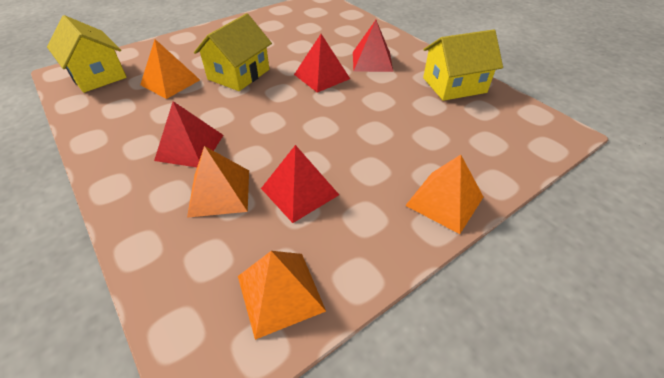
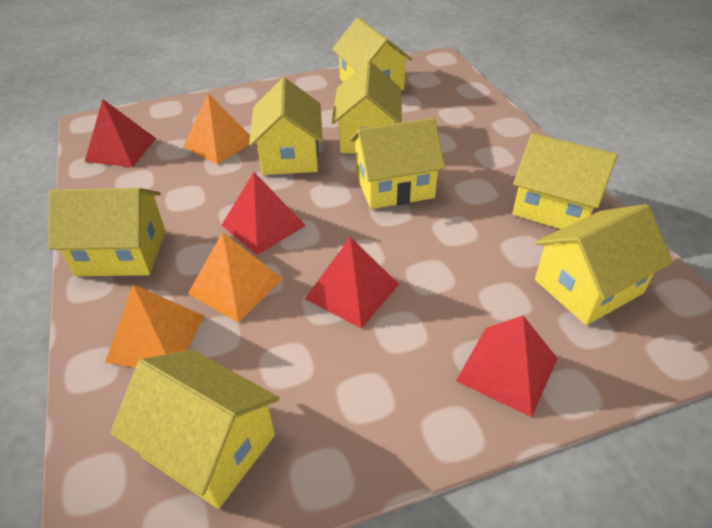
orange pyramid: 4 -> 3
yellow house: 3 -> 8

